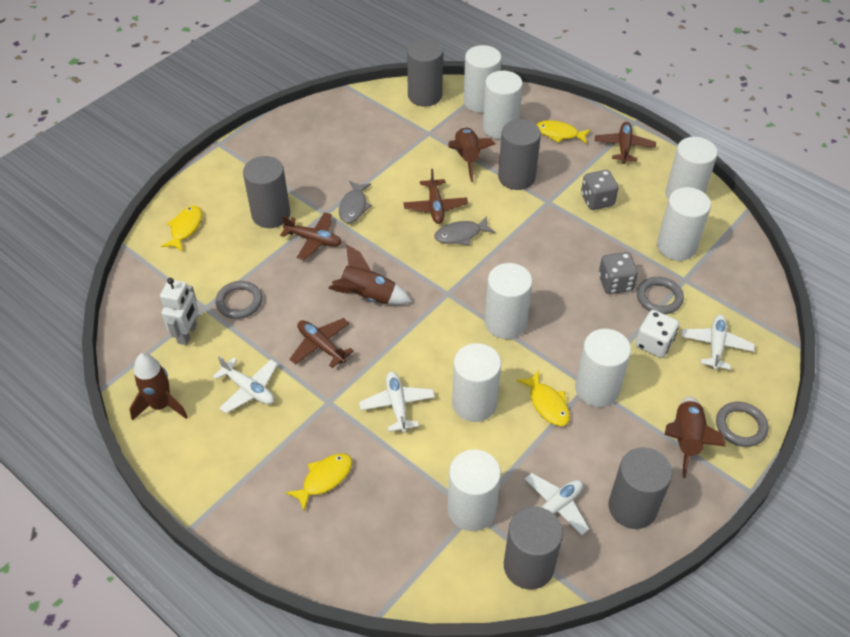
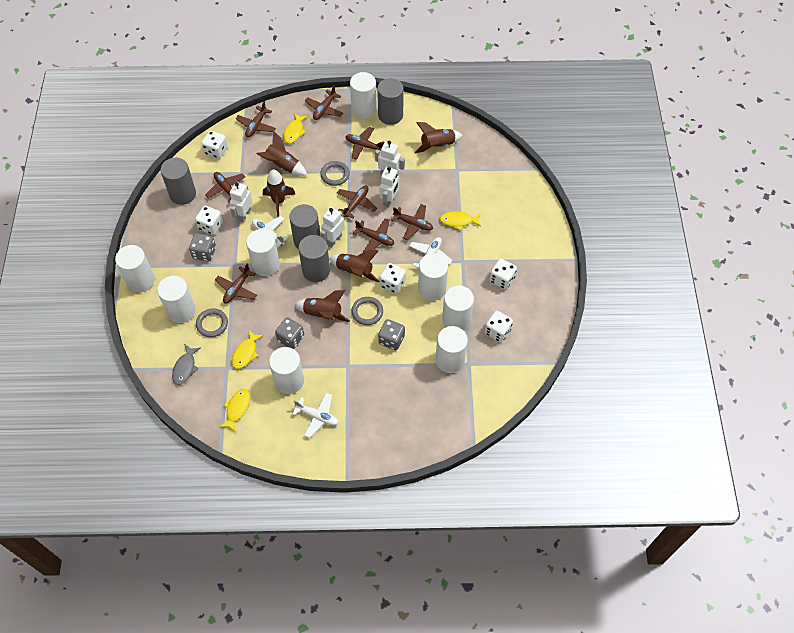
brown plane: 4 -> 8
brown rocket: 4 -> 5
grey cylinder: 5 -> 4
grey dice: 2 -> 3
grey fish: 2 -> 1
white dice: 1 -> 5
white plane: 4 -> 3
white robot: 1 -> 4

